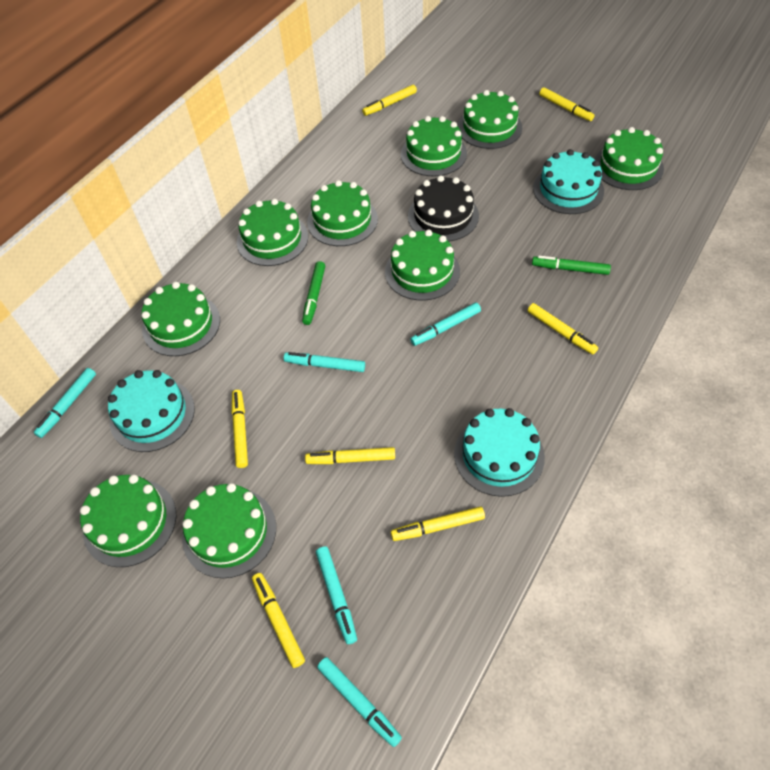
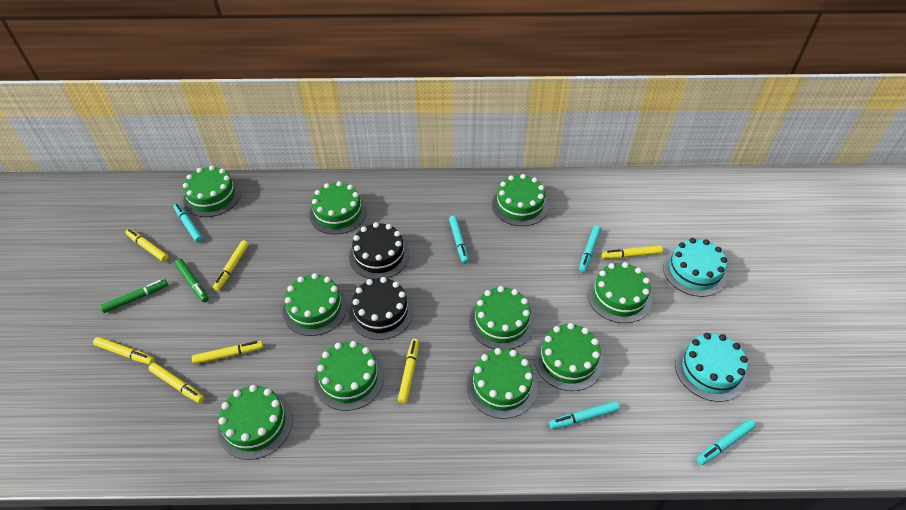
black cake: 1 -> 2
green cake: 9 -> 10
turquoise cake: 3 -> 2

